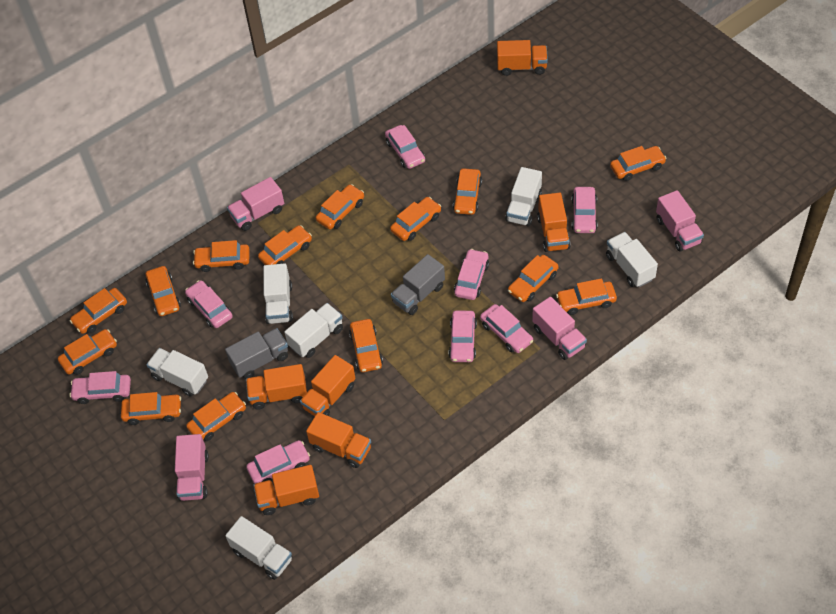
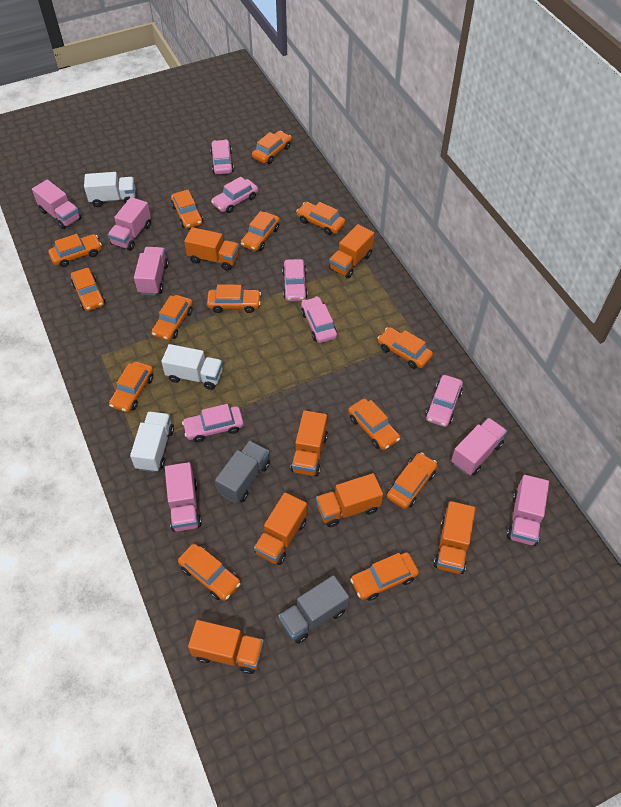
orange truck: 6 -> 7
pink car: 8 -> 6
pink truck: 4 -> 6
white truck: 6 -> 3

